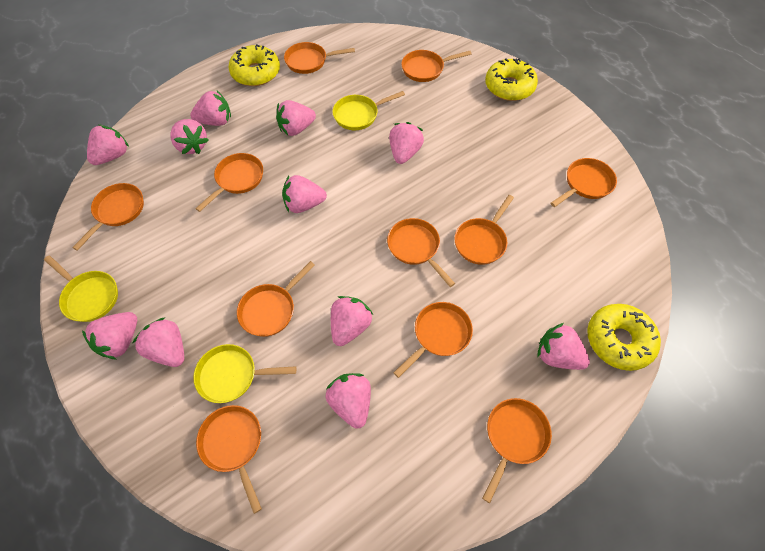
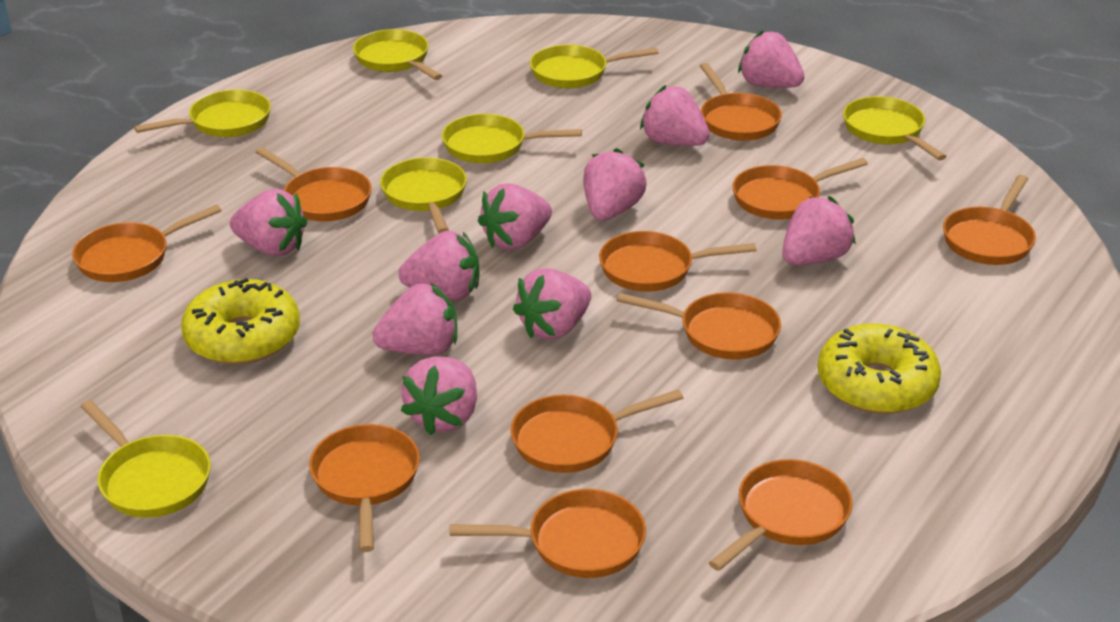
pink strawberry: 11 -> 10
yellow donut: 3 -> 2
yellow pan: 3 -> 7

